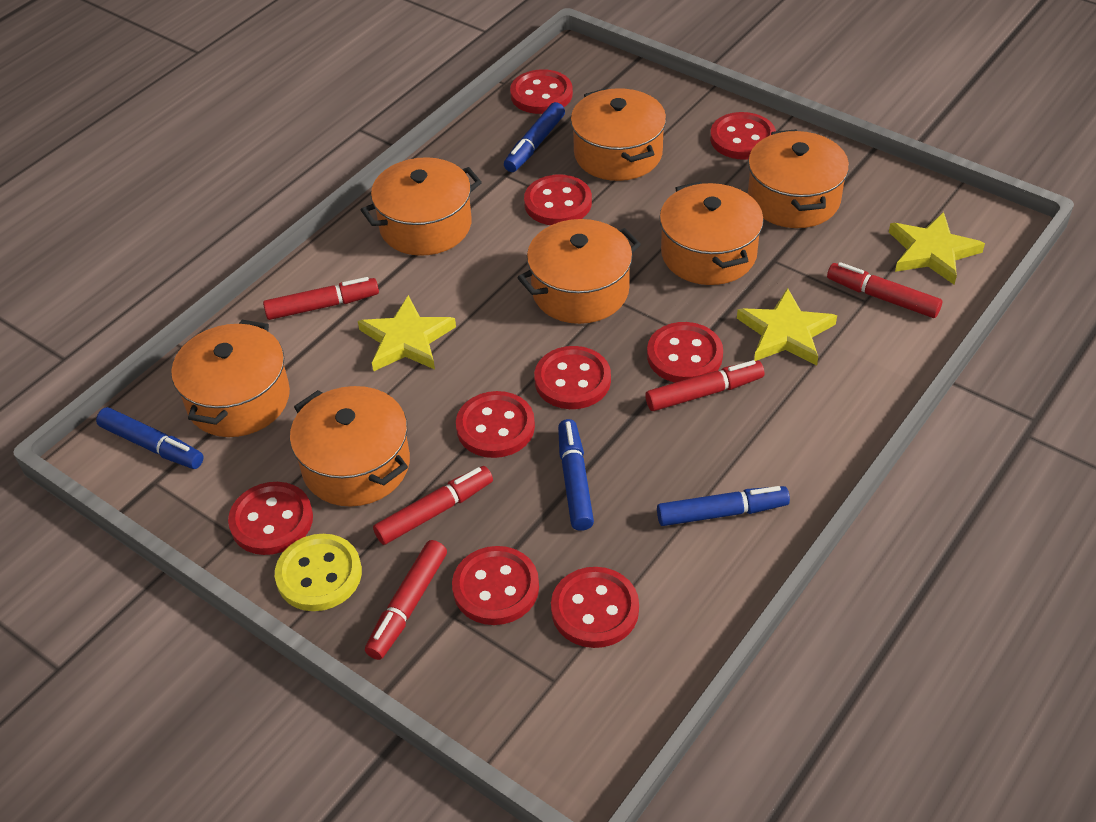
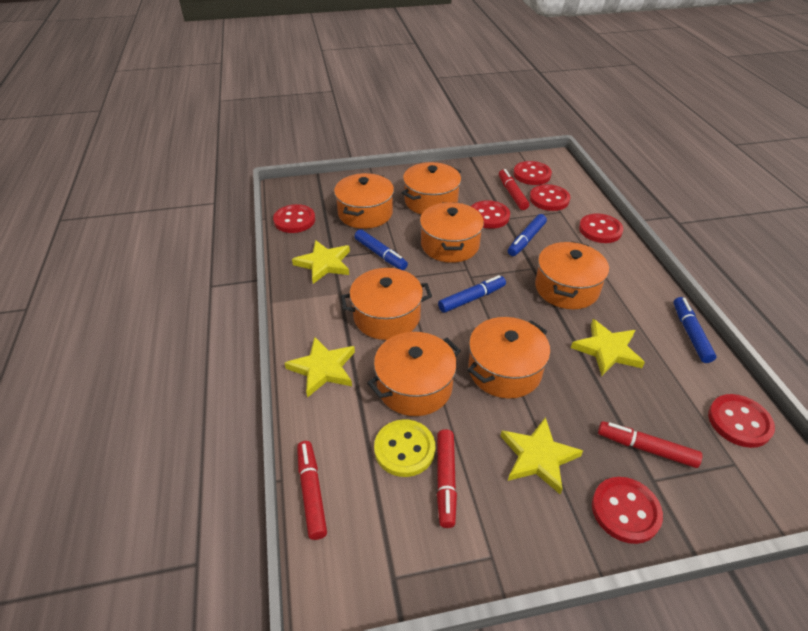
red button: 9 -> 7
red marker: 5 -> 4
yellow star: 3 -> 4

